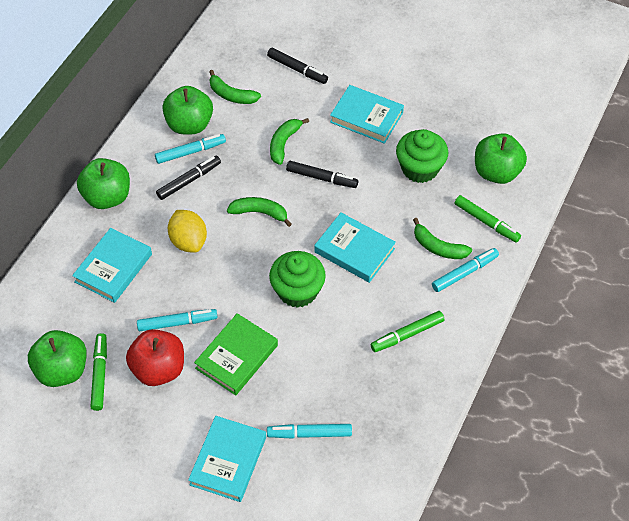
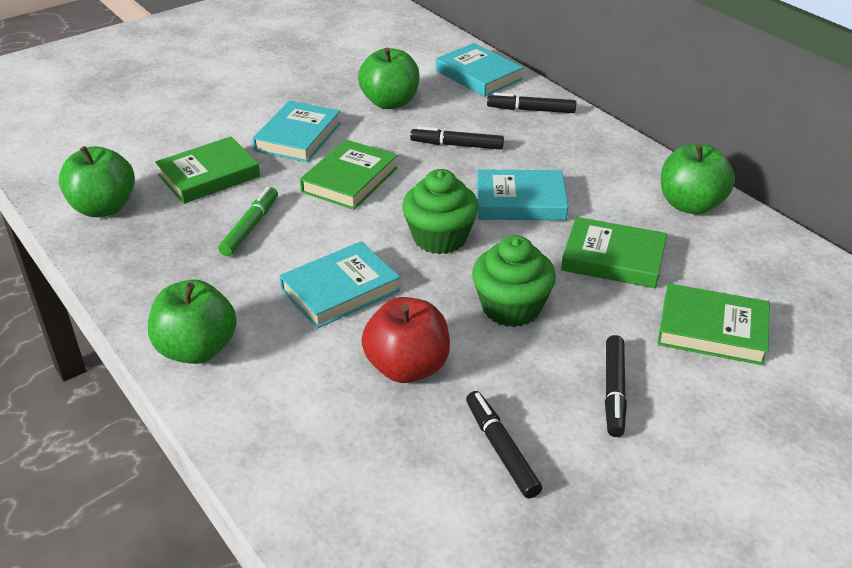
black marker: 3 -> 4
green banana: 4 -> 0
green book: 1 -> 4
green marker: 3 -> 1
turquoise marker: 4 -> 0
yellow lemon: 1 -> 0

